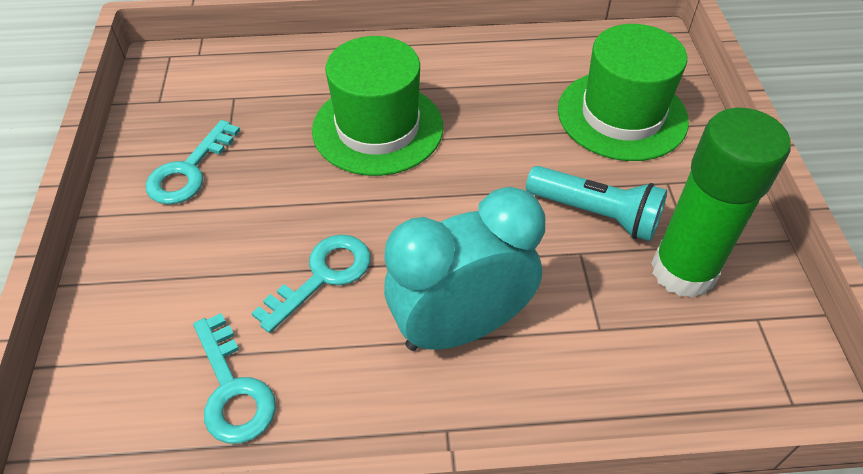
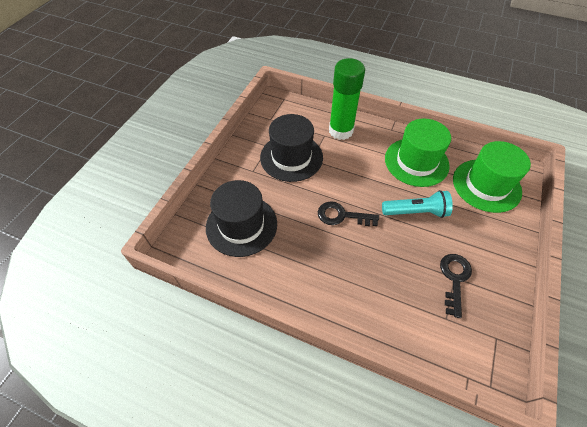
black hat: 0 -> 2
black key: 0 -> 2
turquoise clock: 1 -> 0
turquoise key: 3 -> 0

